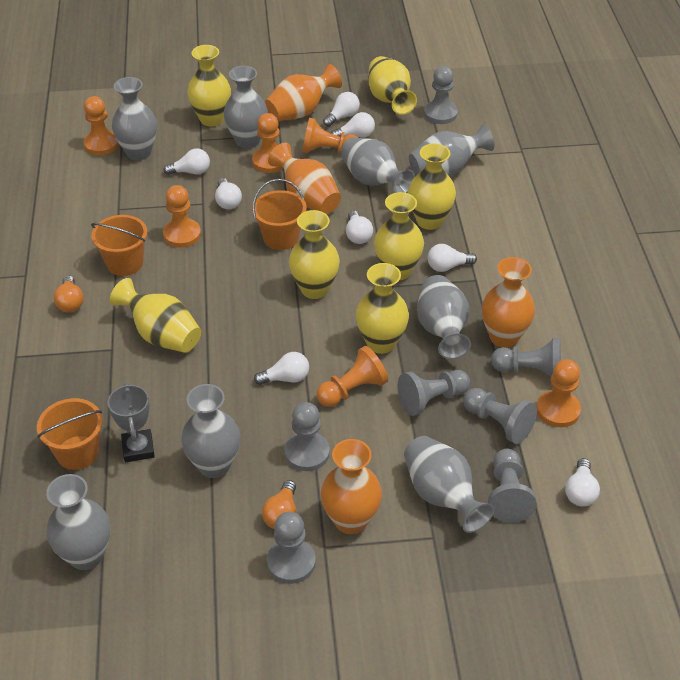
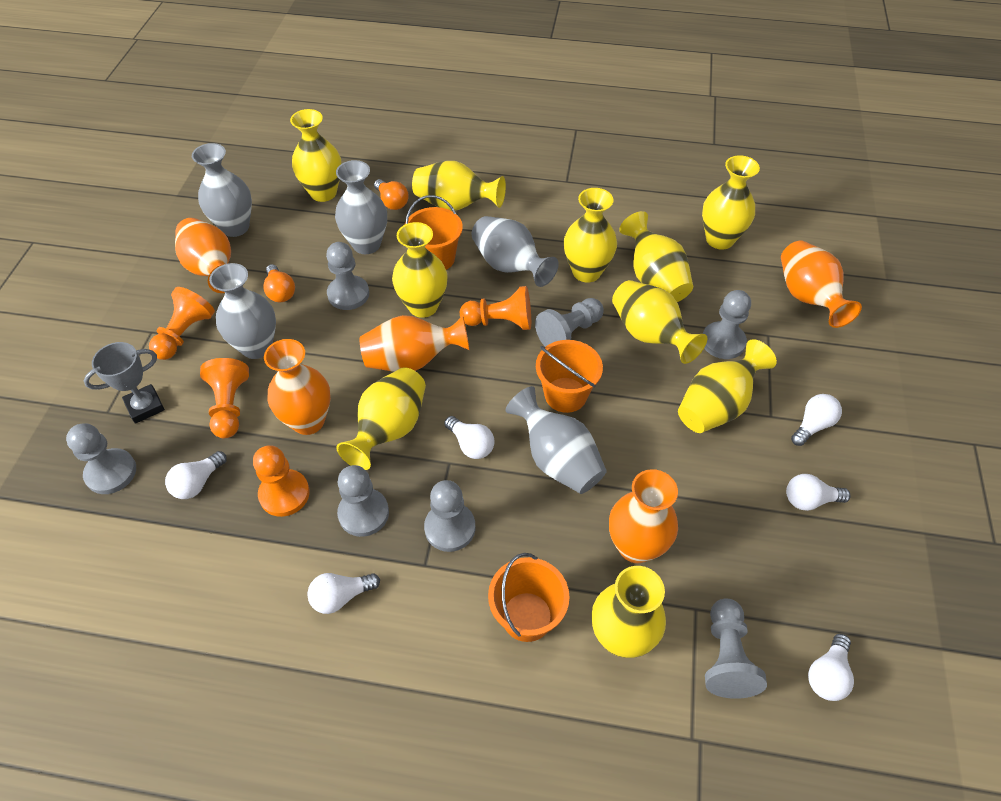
grey vase: 8 -> 5
orange pawn: 6 -> 4
orange vase: 4 -> 5
white light bulb: 8 -> 6
yellow vase: 7 -> 10

